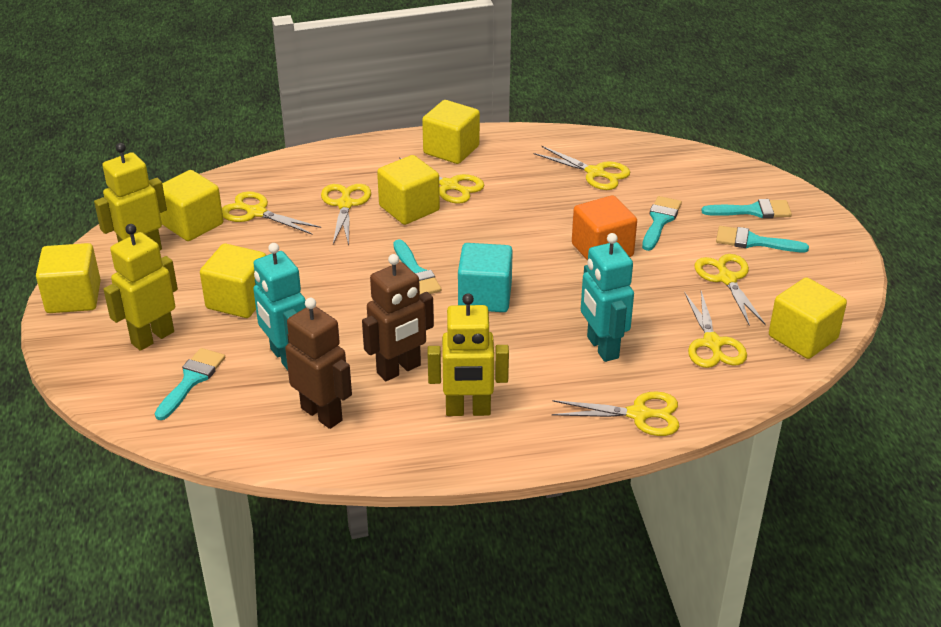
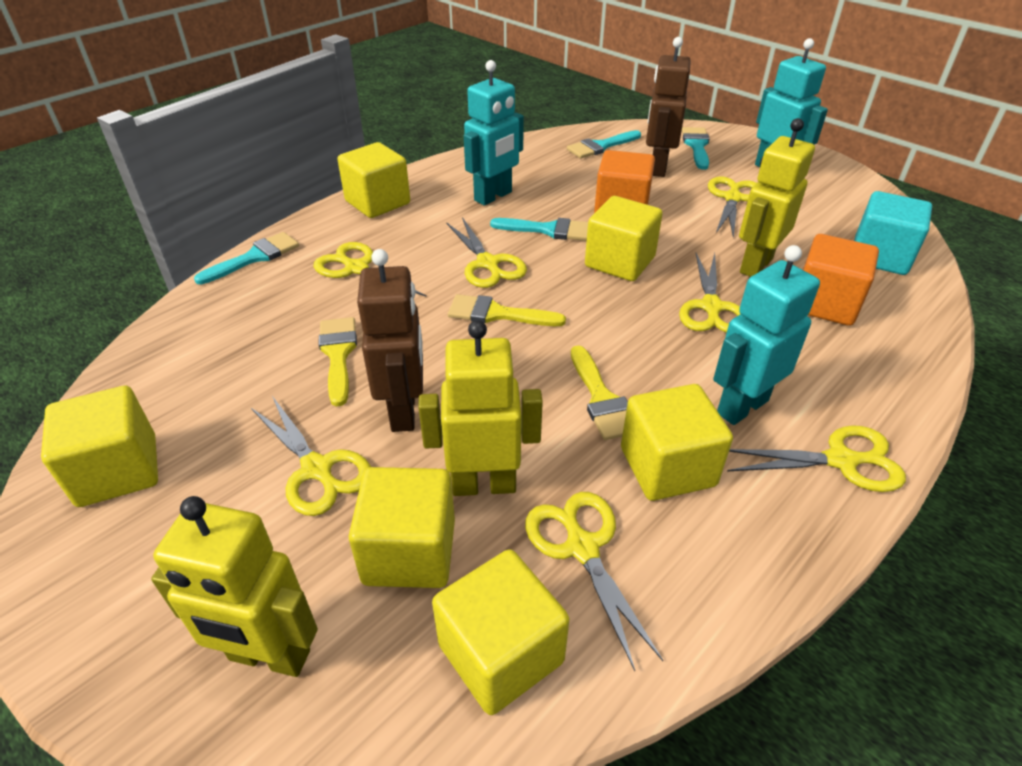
orange cube: 1 -> 2
turquoise brush: 5 -> 4
turquoise robot: 2 -> 3
yellow brush: 0 -> 3

